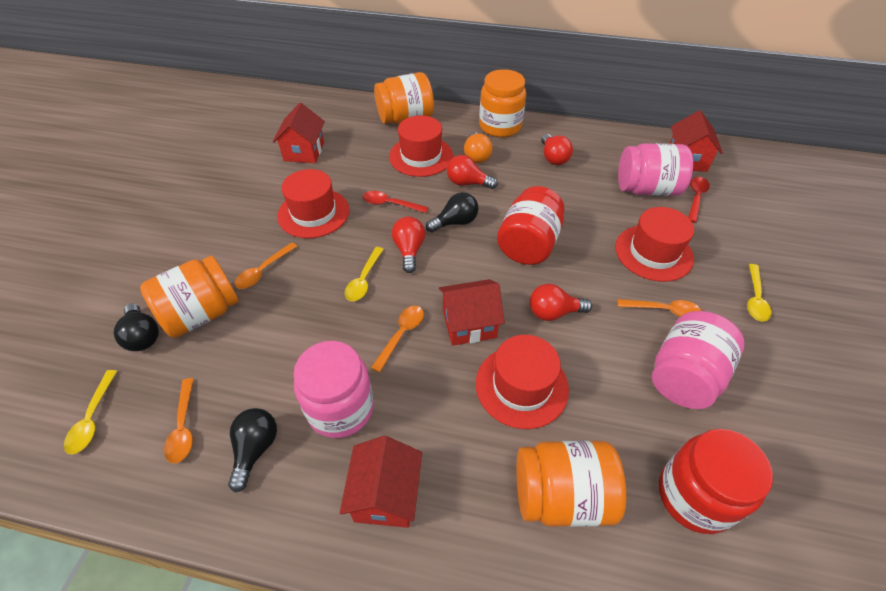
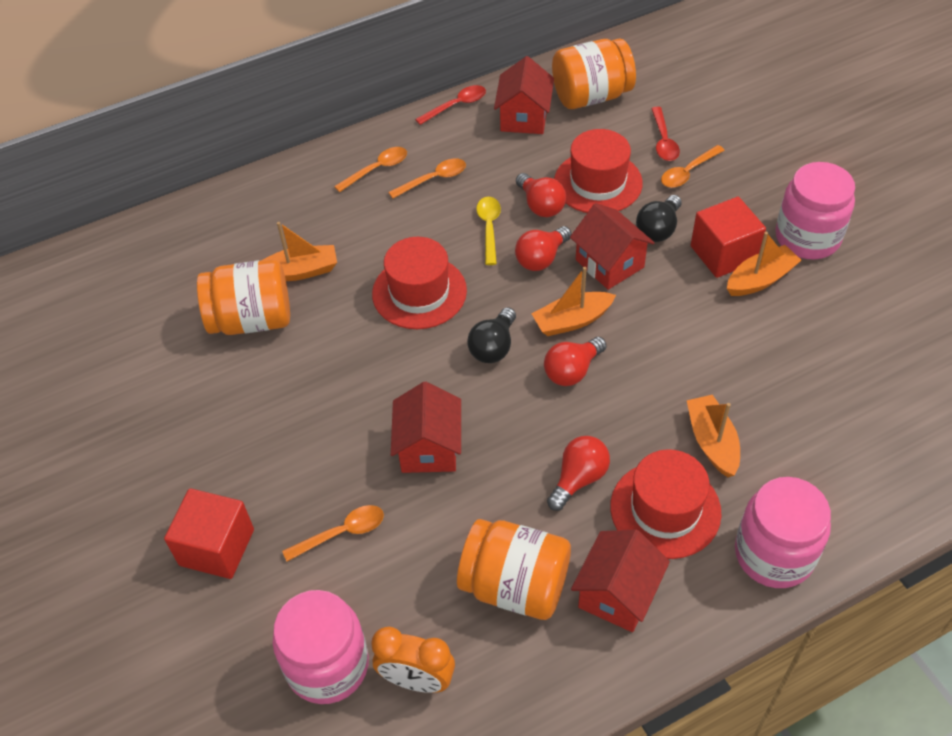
black light bulb: 3 -> 2
orange boat: 0 -> 4
orange clock: 0 -> 1
orange jar: 4 -> 3
orange light bulb: 1 -> 0
red cube: 0 -> 2
red hat: 4 -> 3
red jar: 2 -> 0
yellow spoon: 3 -> 1

